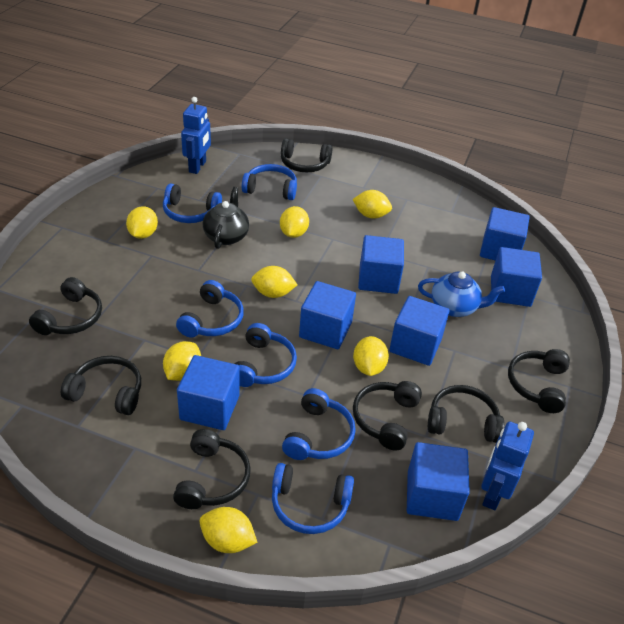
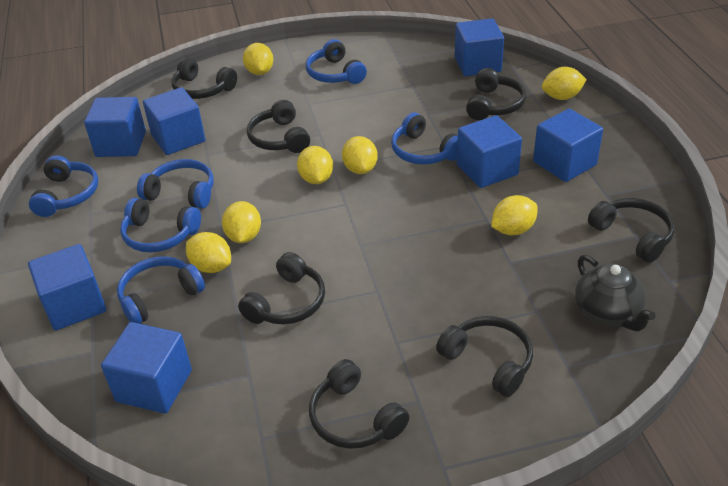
blue robot: 2 -> 0
blue teapot: 1 -> 0

